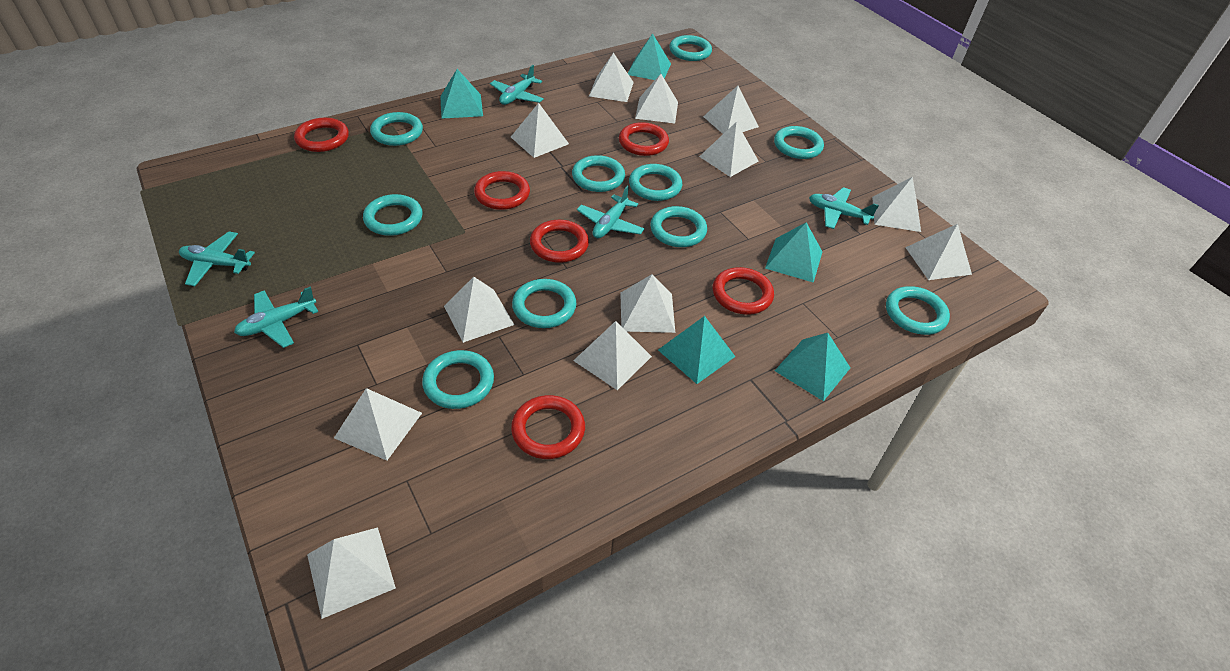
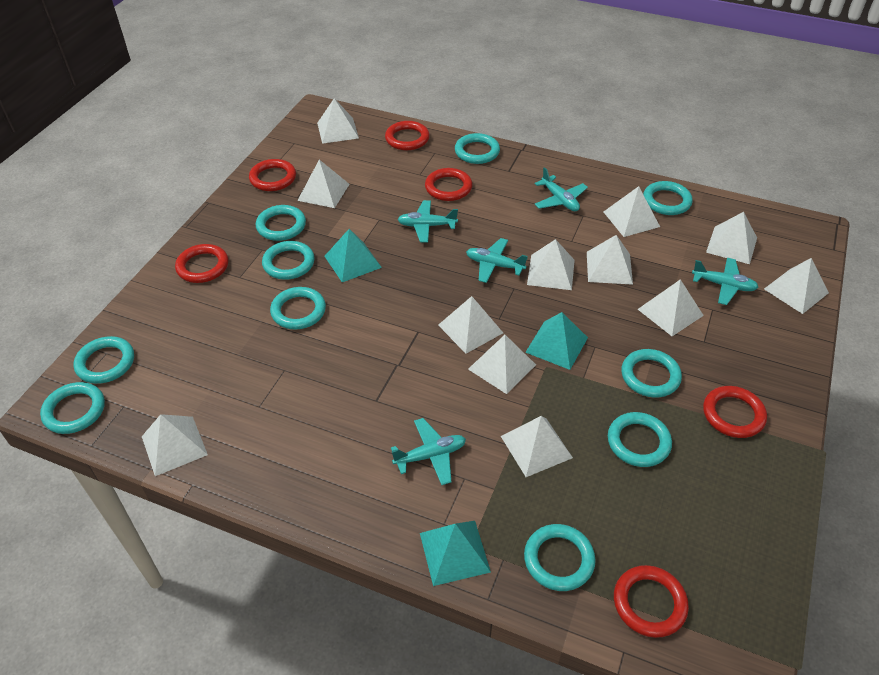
turquoise pyramid: 5 -> 3

